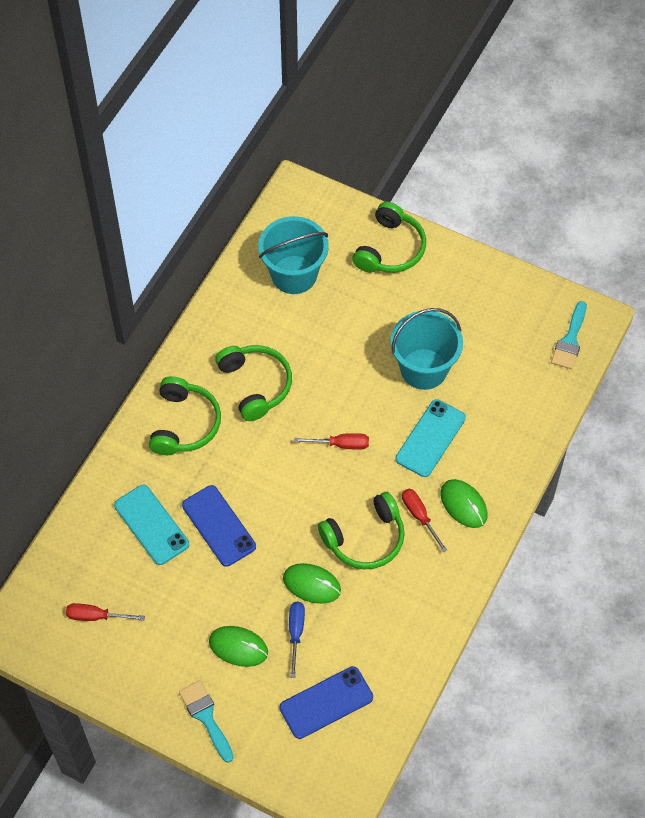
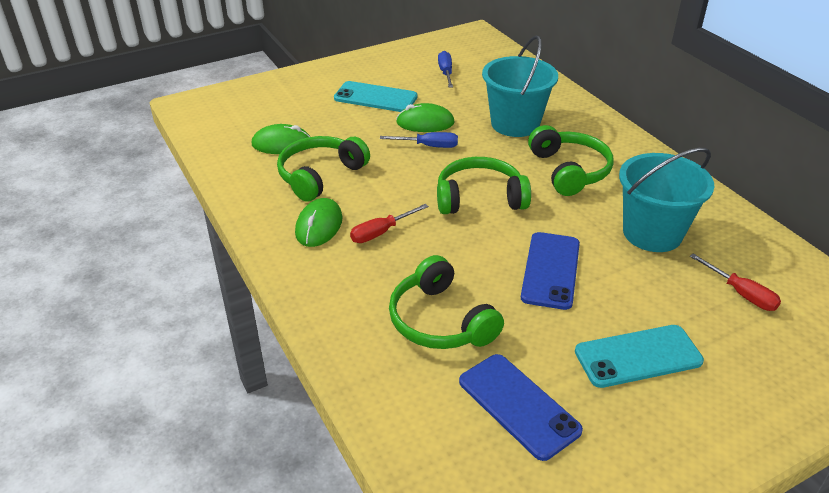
blue screwdriver: 1 -> 2
red screwdriver: 3 -> 2
turquoise brush: 2 -> 0

